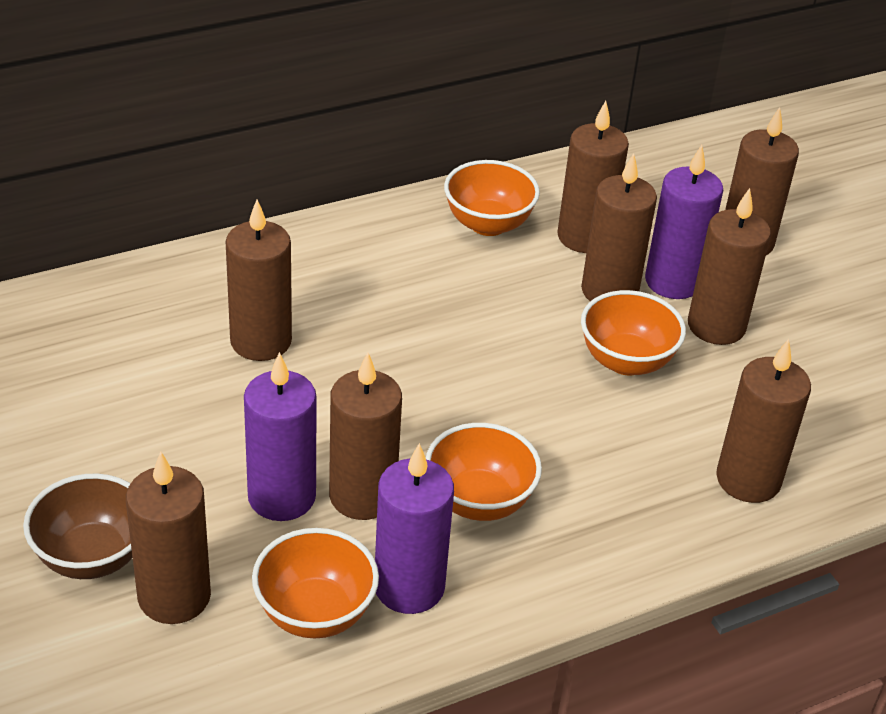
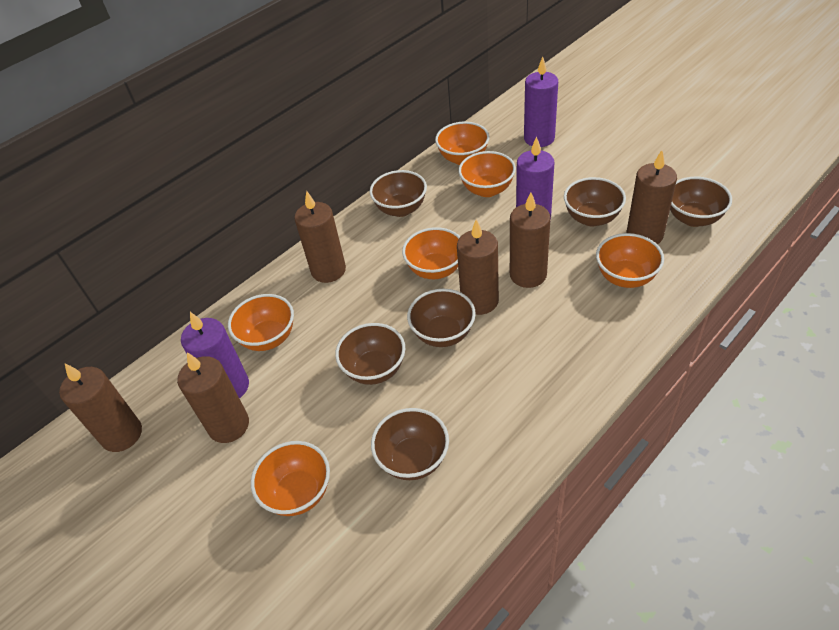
brown bowl: 1 -> 6
brown candle: 8 -> 6
orange bowl: 4 -> 6

